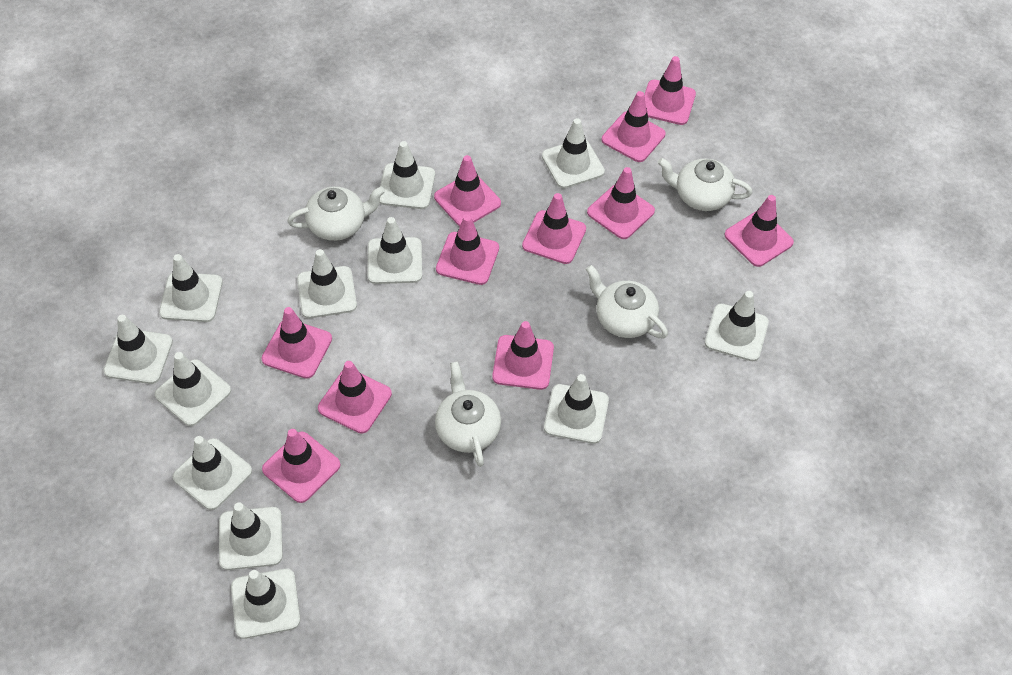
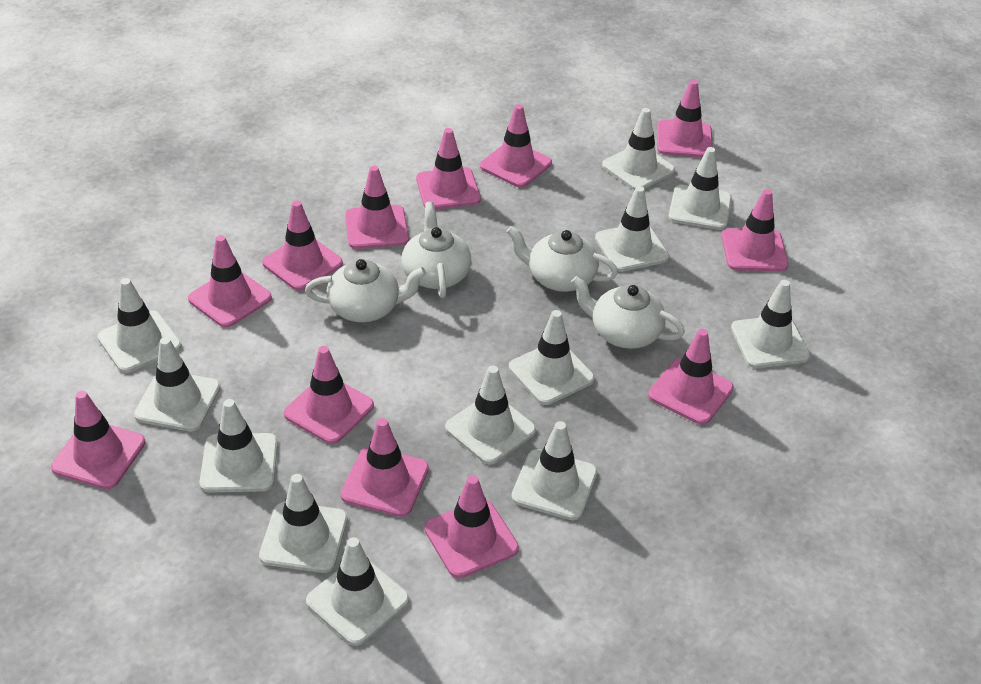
pink traffic cone: 11 -> 12

